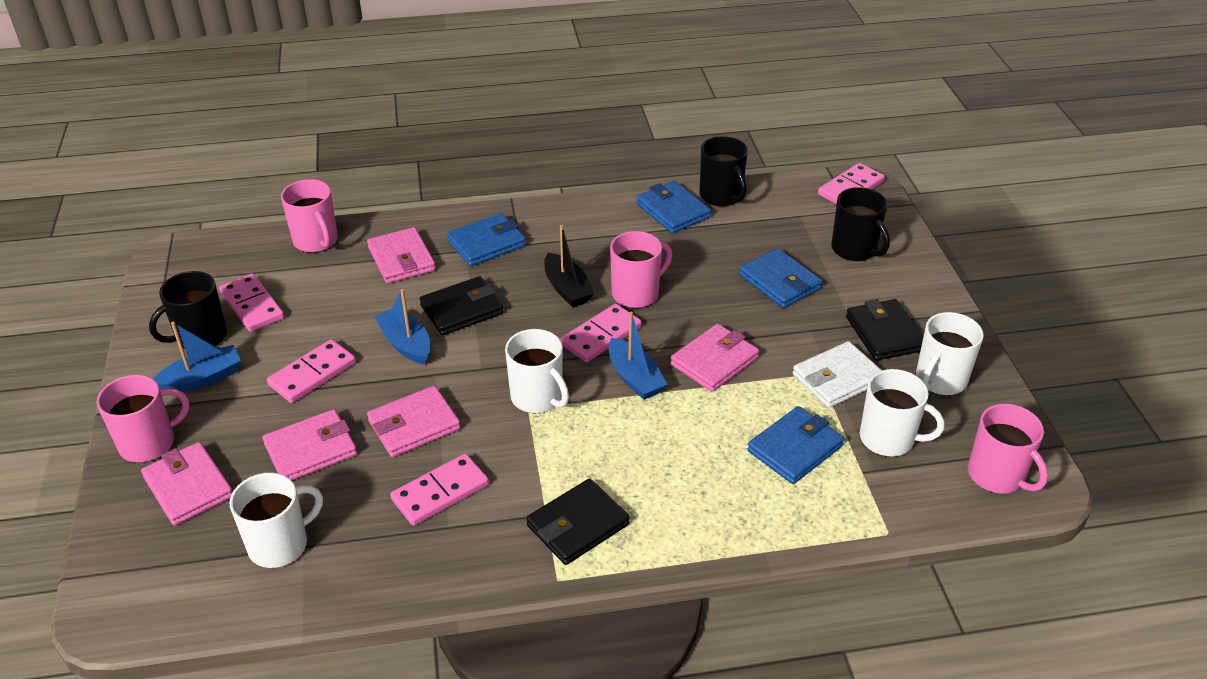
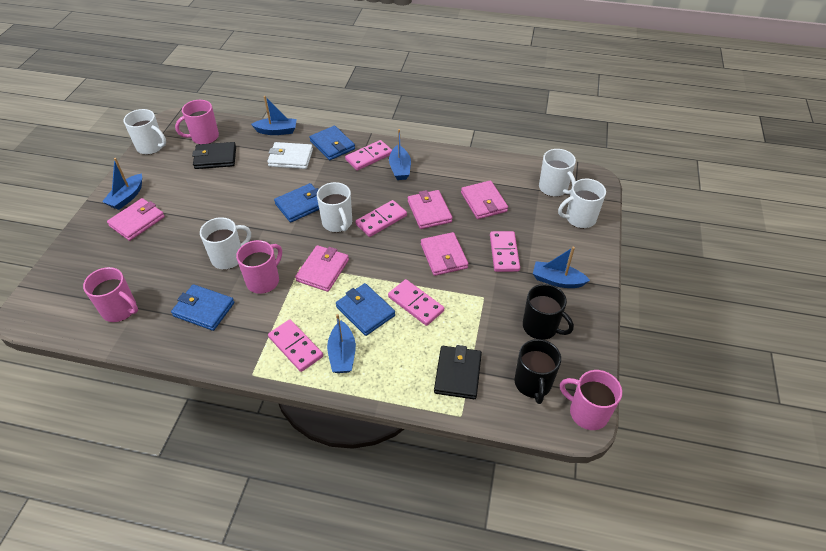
black boat: 1 -> 0
black mug: 3 -> 2
black wallet: 3 -> 2
blue boat: 3 -> 5
white mug: 4 -> 5

